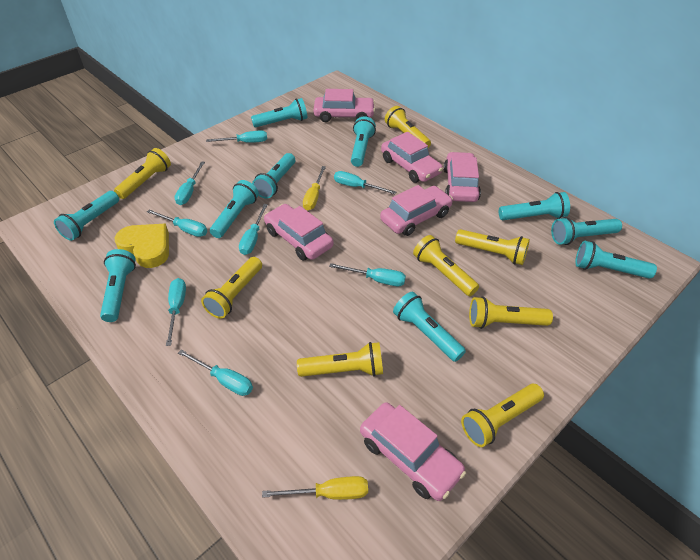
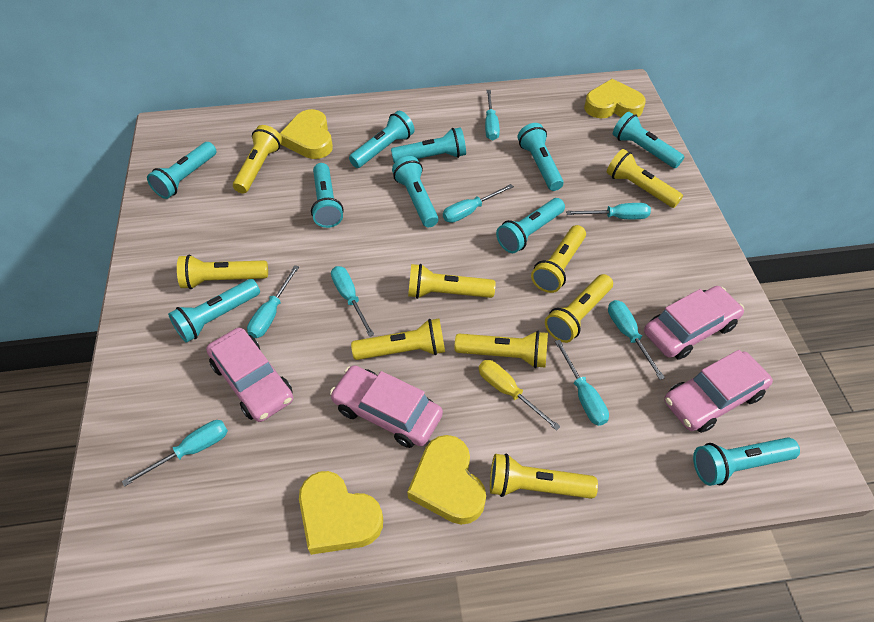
pink car: 6 -> 4
yellow flashlight: 8 -> 9
yellow heart: 1 -> 4
yellow screwdriver: 2 -> 1

